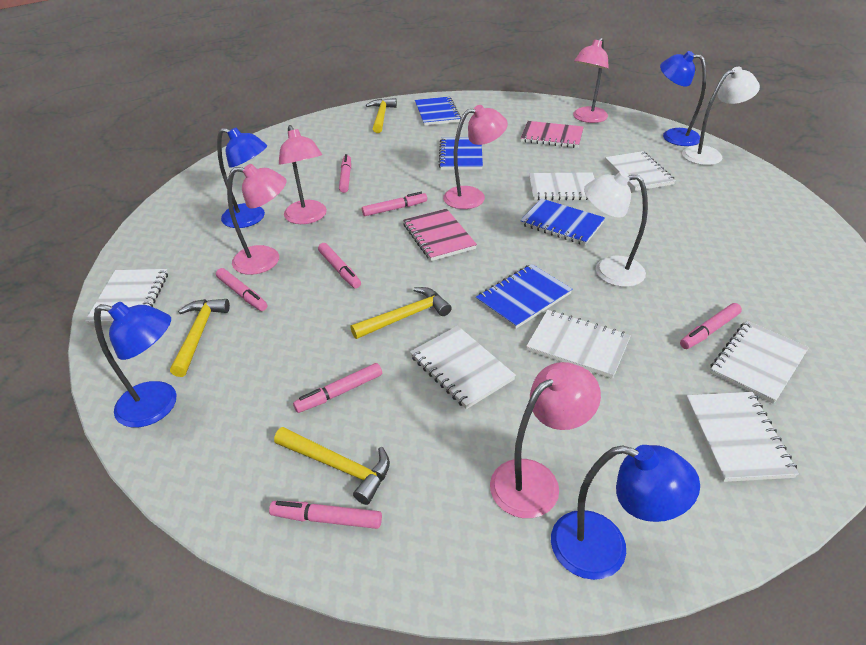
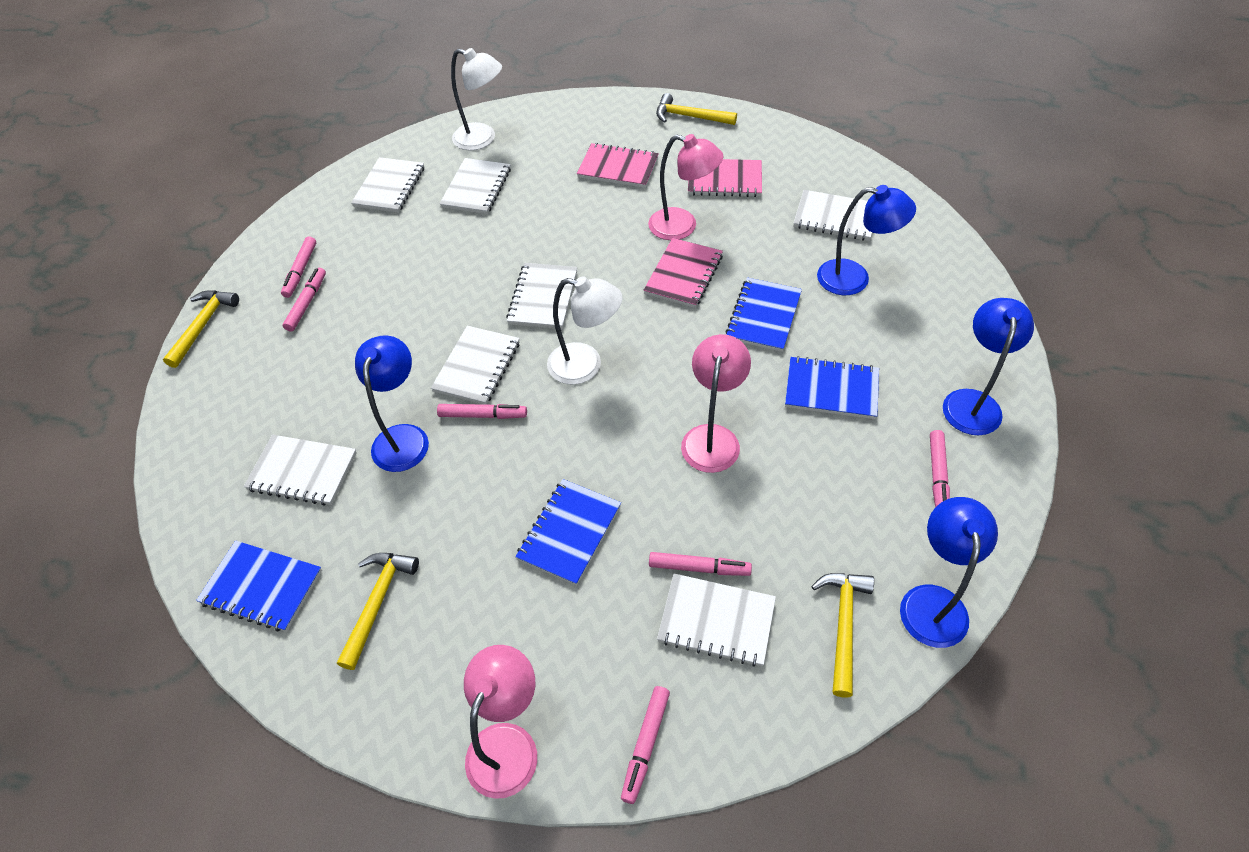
pink lamp: 5 -> 3
pink marker: 7 -> 6
pink notebook: 2 -> 3

